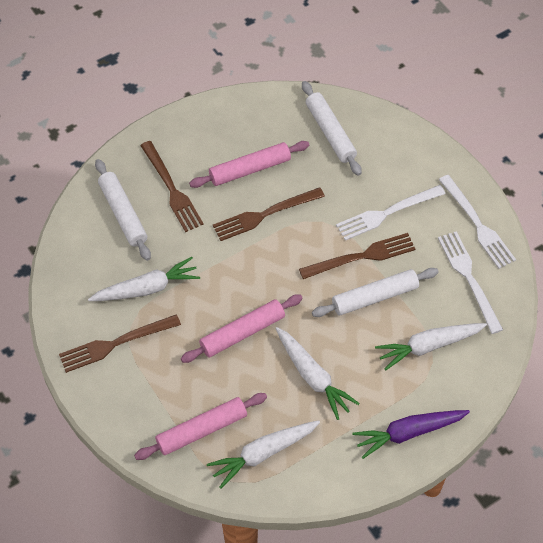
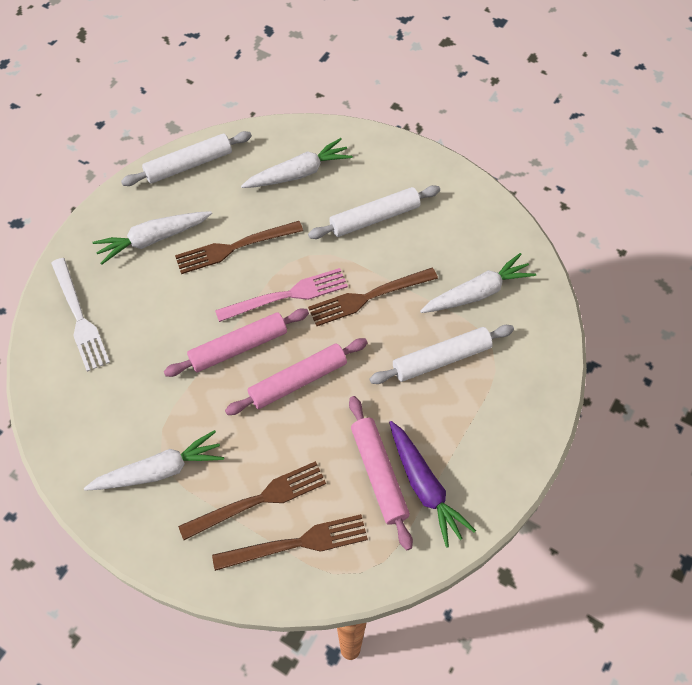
pink fork: 0 -> 1
white fork: 3 -> 1

